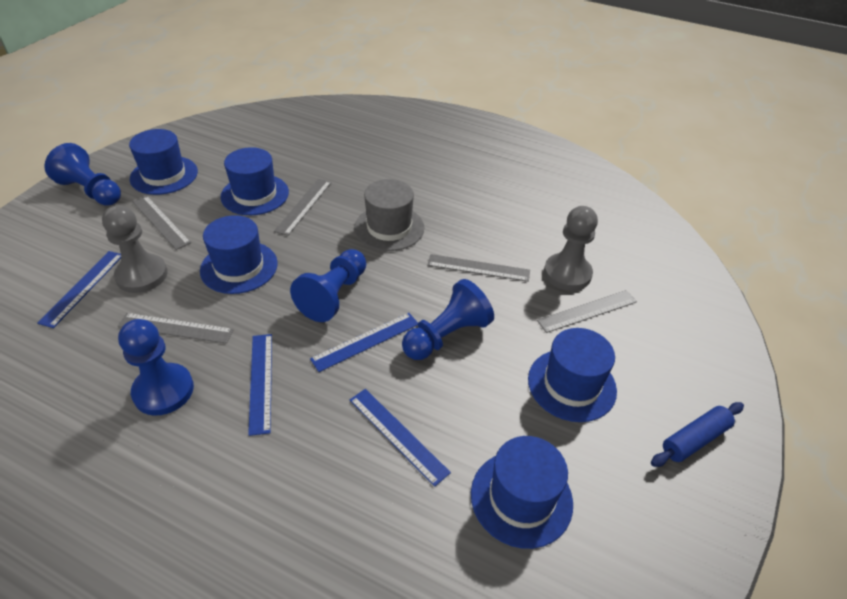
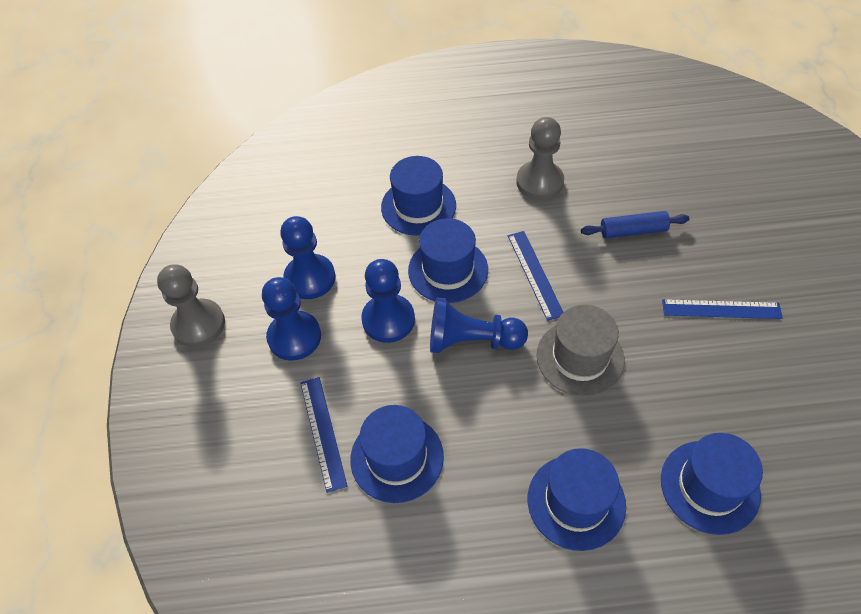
blue ruler: 4 -> 3
grey ruler: 5 -> 0

